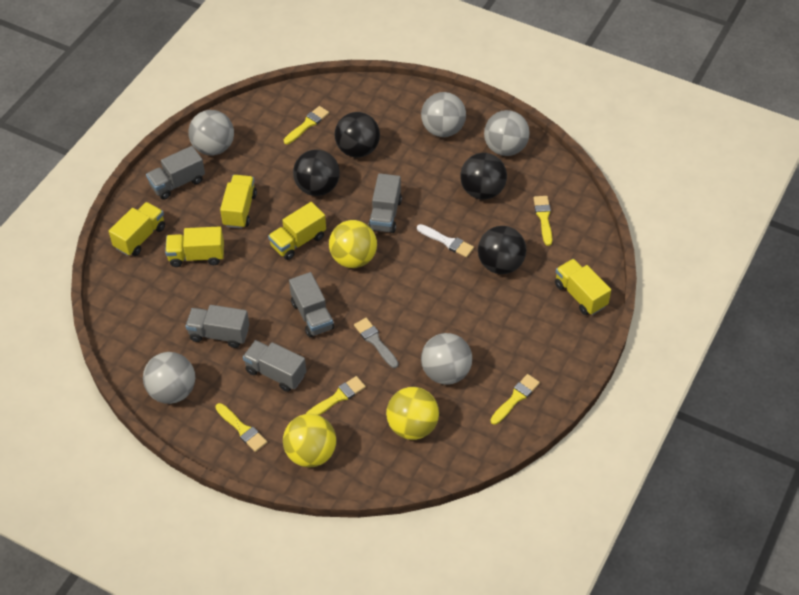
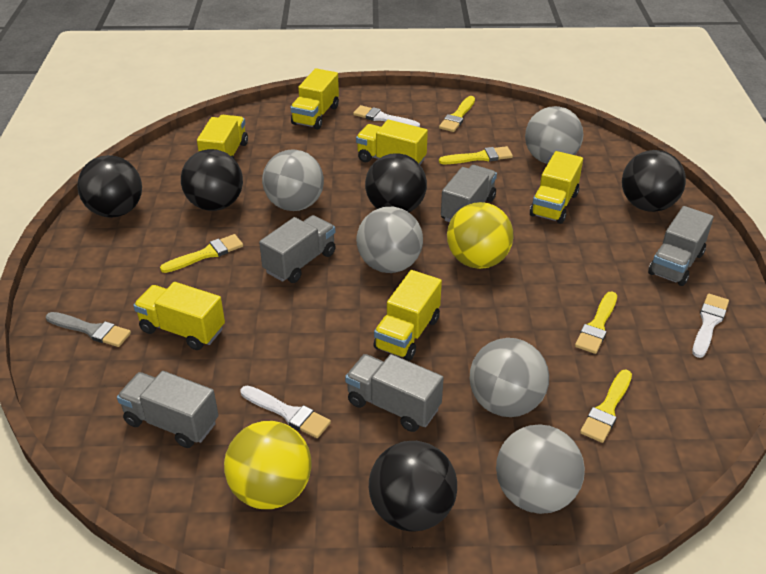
black ball: 4 -> 5
white brush: 1 -> 3
yellow ball: 3 -> 2
yellow truck: 5 -> 6

